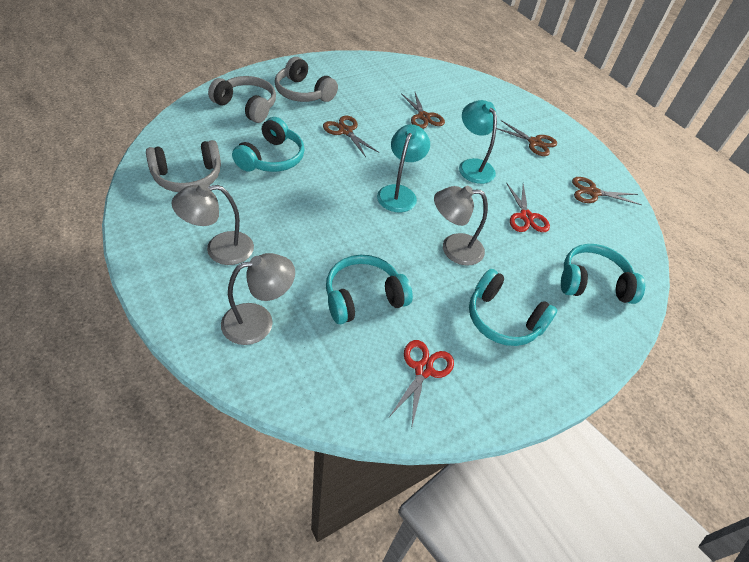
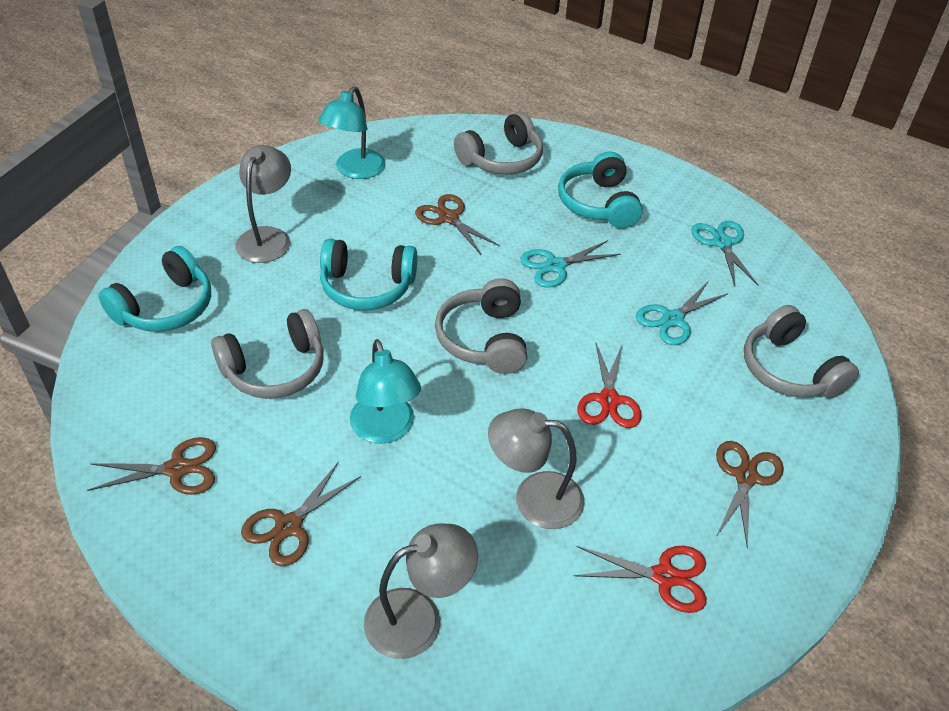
grey headphones: 3 -> 4
turquoise headphones: 4 -> 3
turquoise scissors: 0 -> 3

